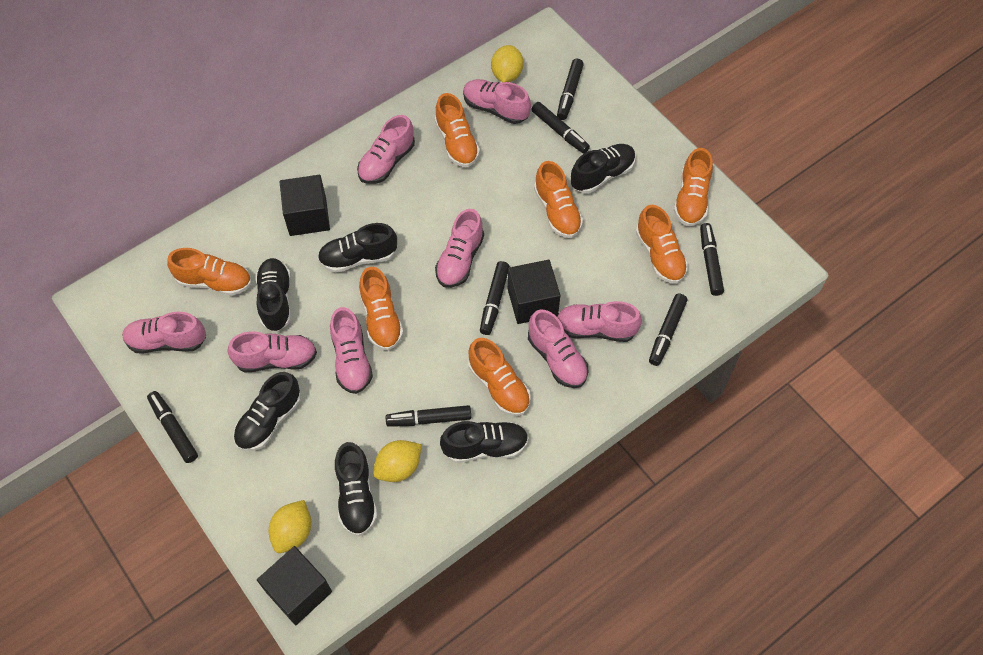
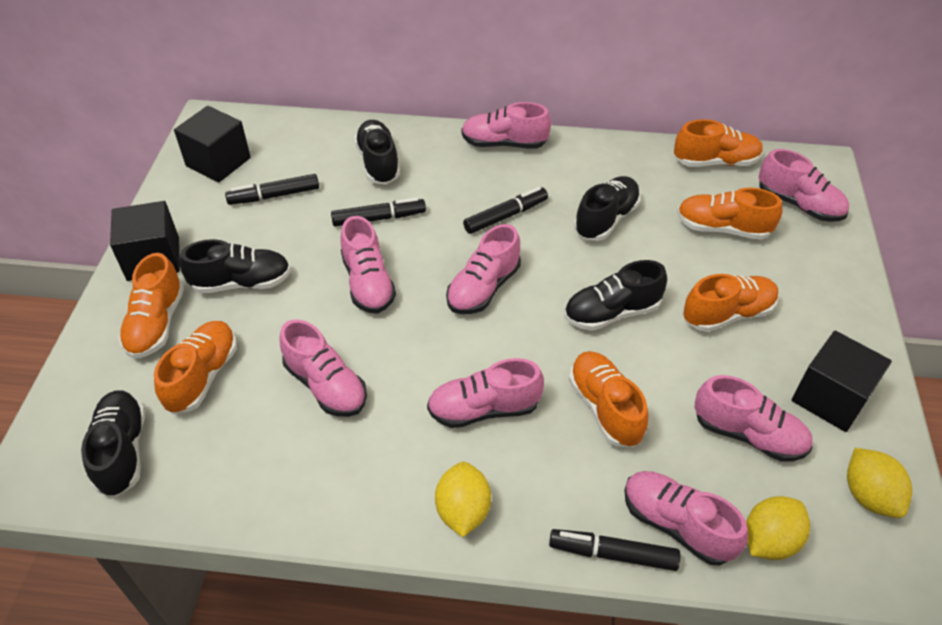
black marker: 7 -> 4
black shoe: 6 -> 5
orange shoe: 7 -> 6

